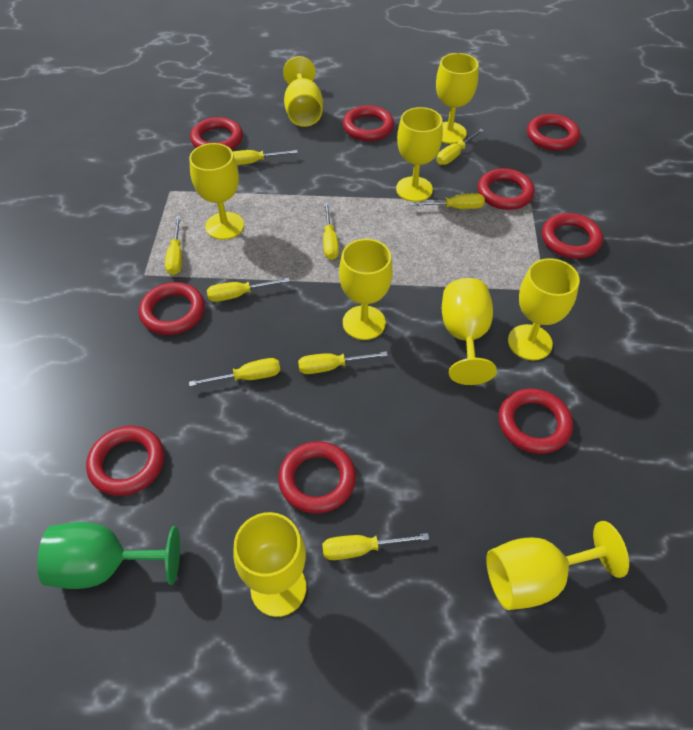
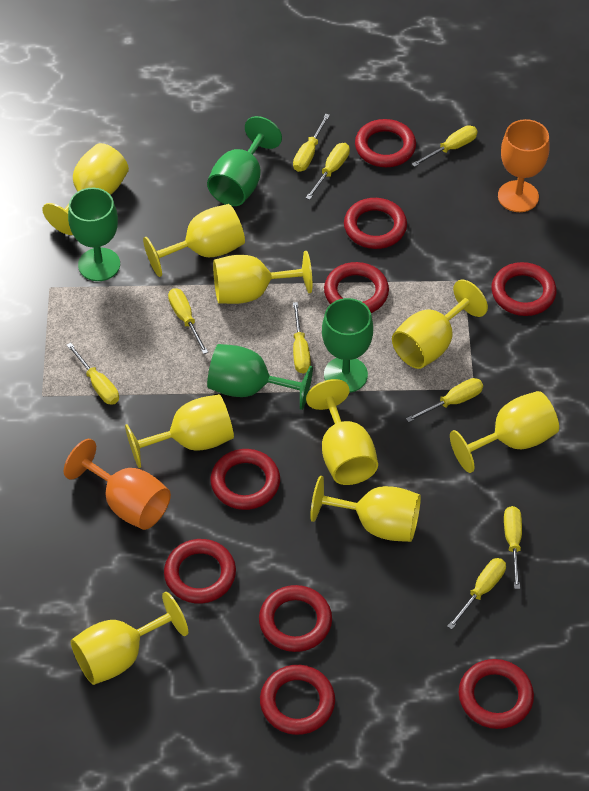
green goblet: 1 -> 4
orange goblet: 0 -> 2

